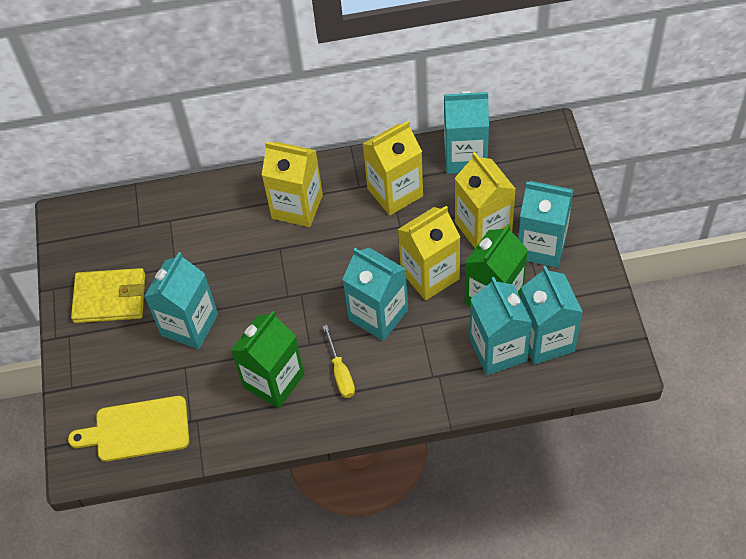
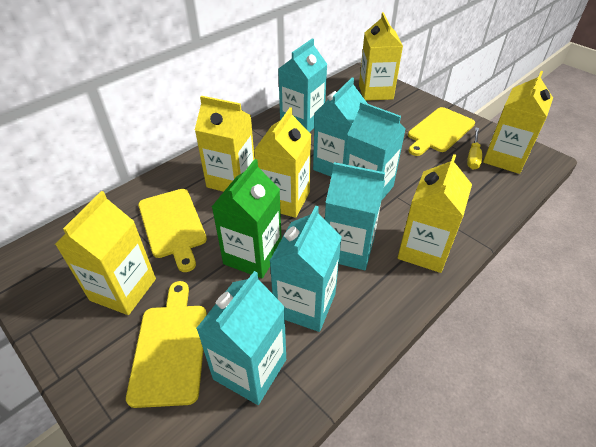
green carton: 2 -> 1
yellow carton: 4 -> 6
yellow cutting board: 1 -> 3
yellow wallet: 1 -> 0

